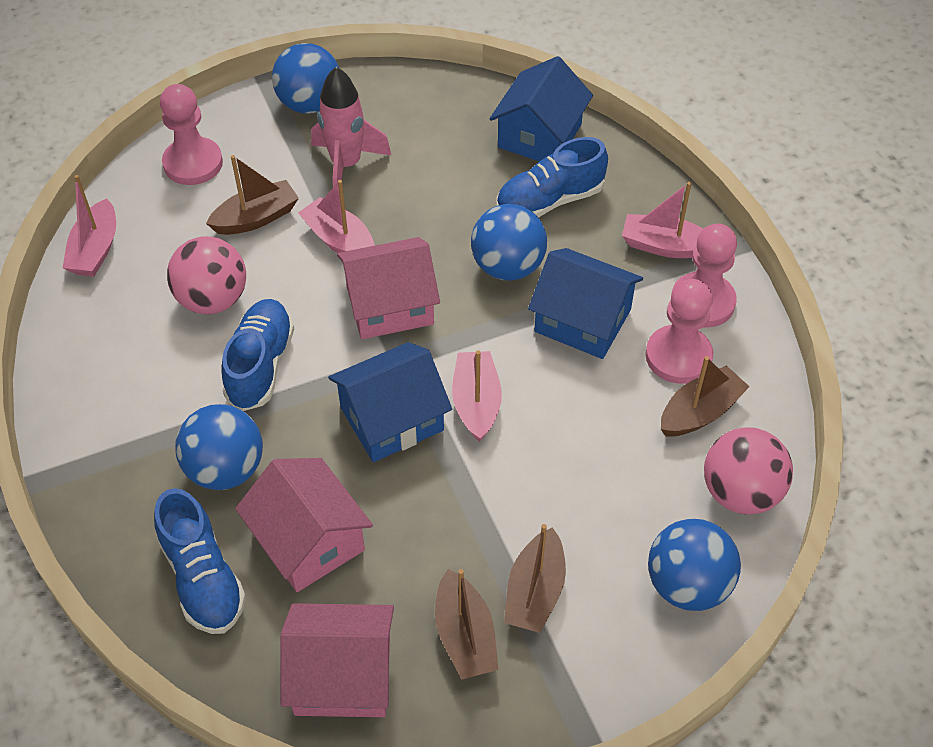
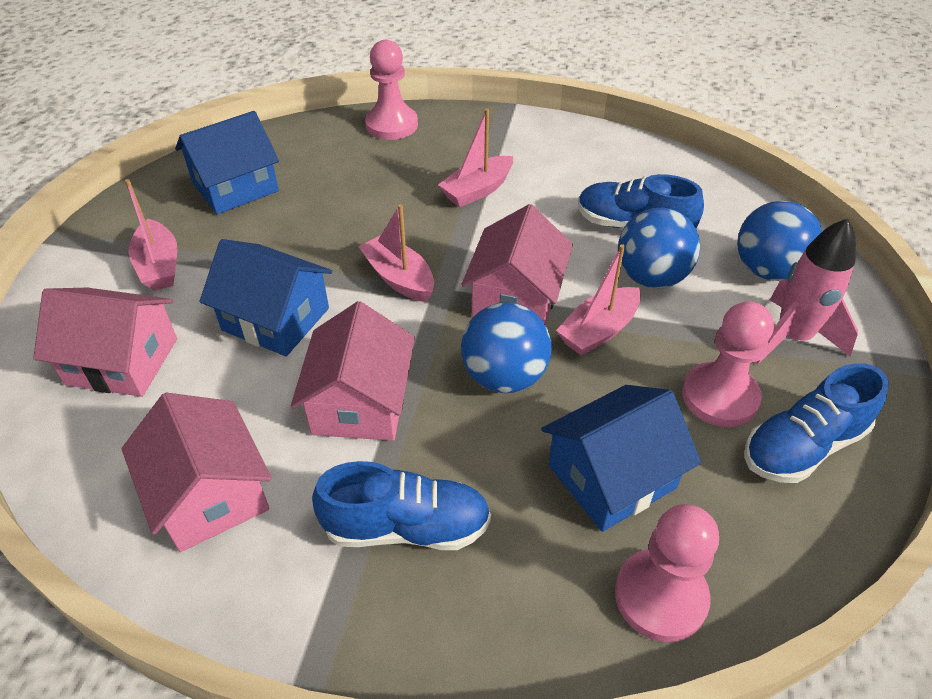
blue ball: 4 -> 3
brown boat: 4 -> 0
pink ball: 2 -> 0
pink house: 3 -> 4

